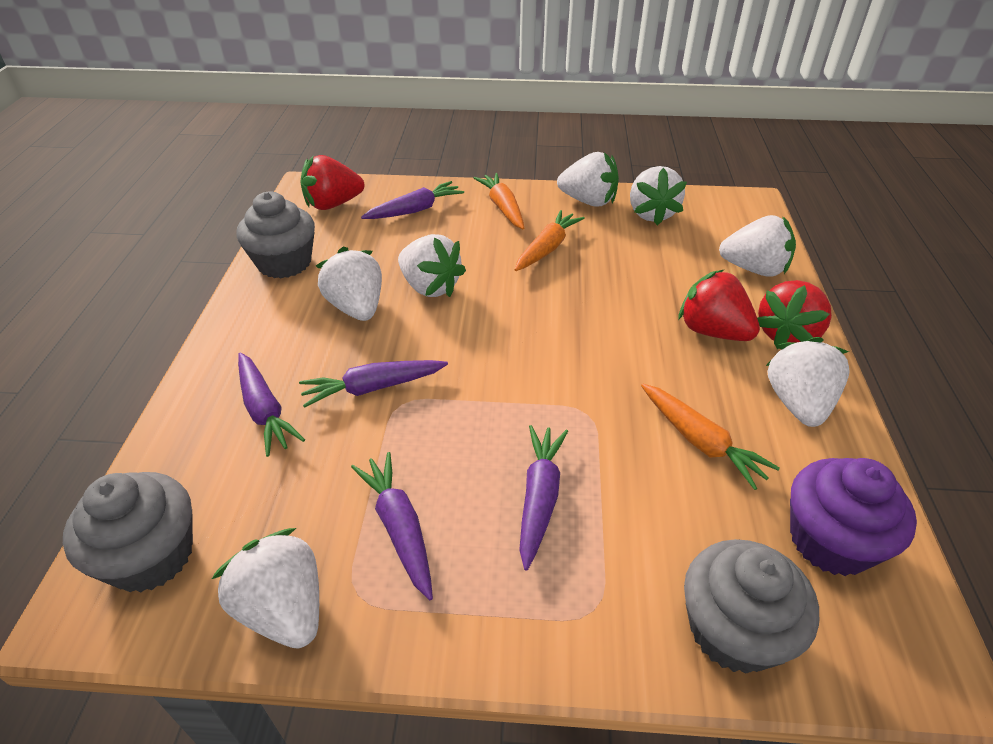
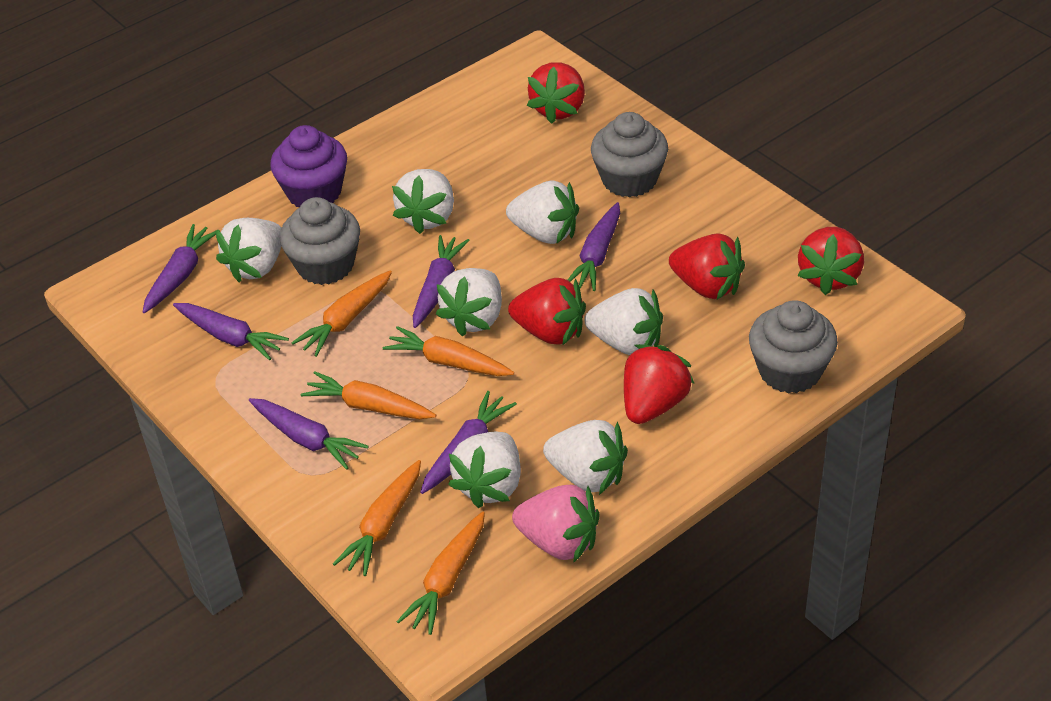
orange carrot: 3 -> 5
pink strawberry: 0 -> 1
purple carrot: 5 -> 6
red strawberry: 3 -> 5

